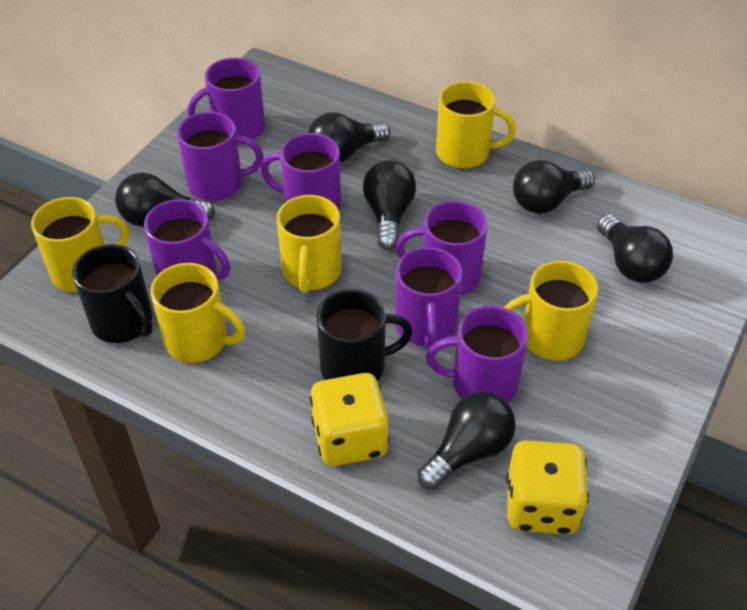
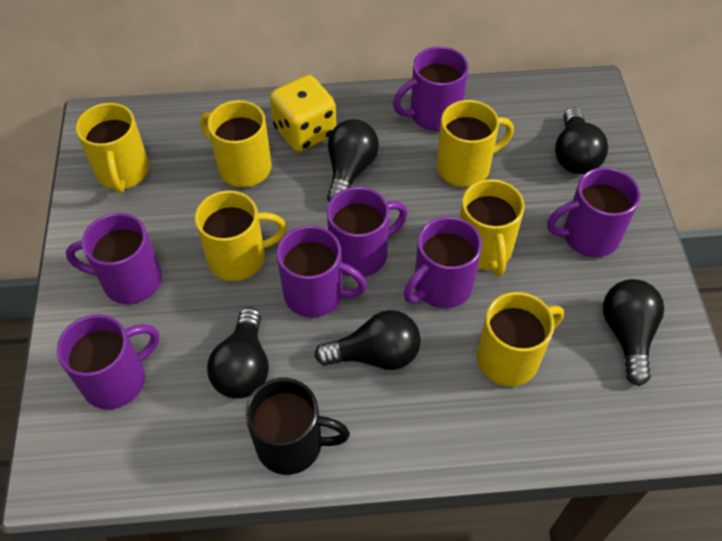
black light bulb: 6 -> 5
black mug: 2 -> 1
yellow dice: 2 -> 1
yellow mug: 5 -> 6

